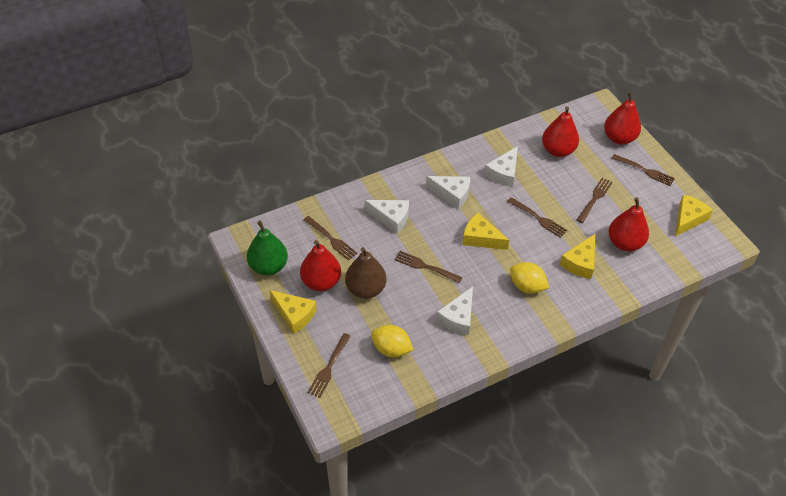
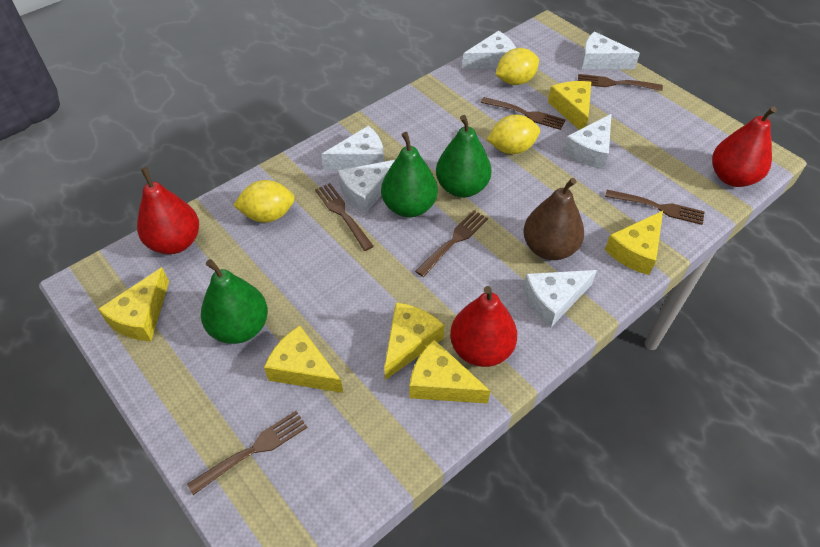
green pear: 1 -> 3
red pear: 4 -> 3
white cheese: 4 -> 6
yellow cheese: 4 -> 6
yellow lemon: 2 -> 3

